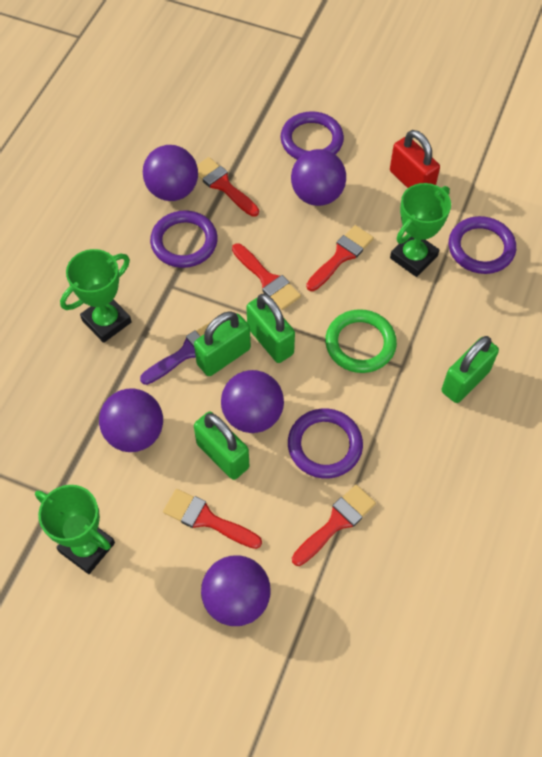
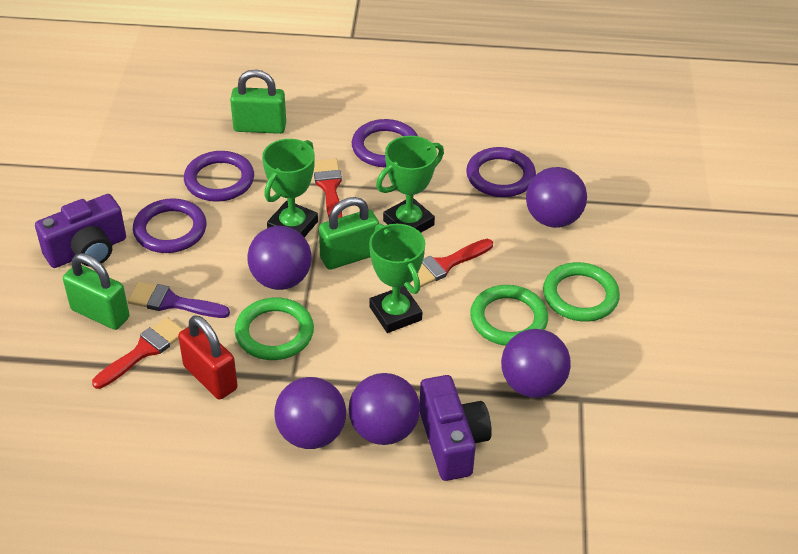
green padlock: 4 -> 3
green ring: 1 -> 3
purple camera: 0 -> 2
red brush: 5 -> 3

